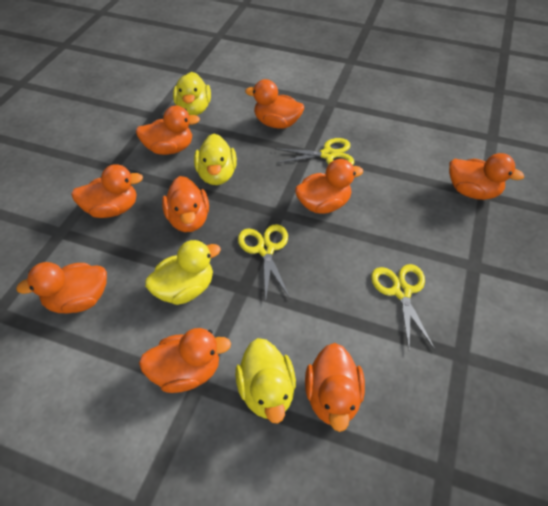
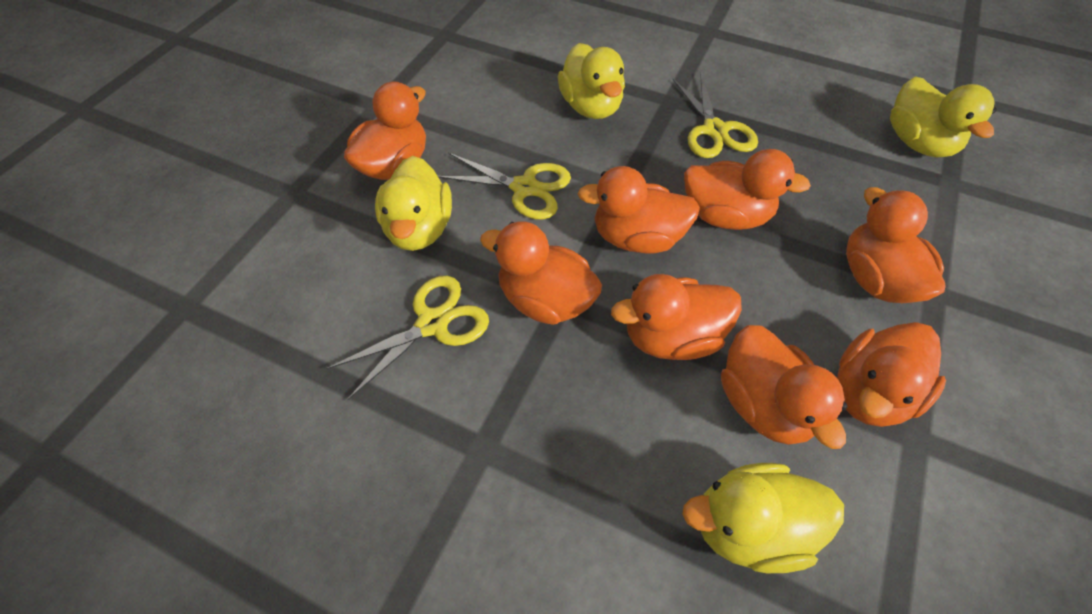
orange duck: 9 -> 8

